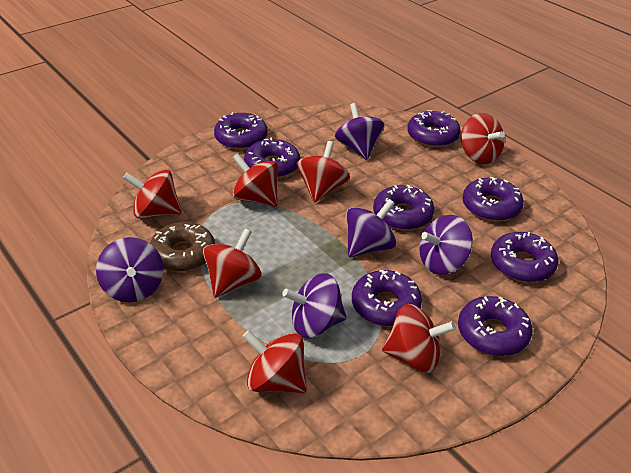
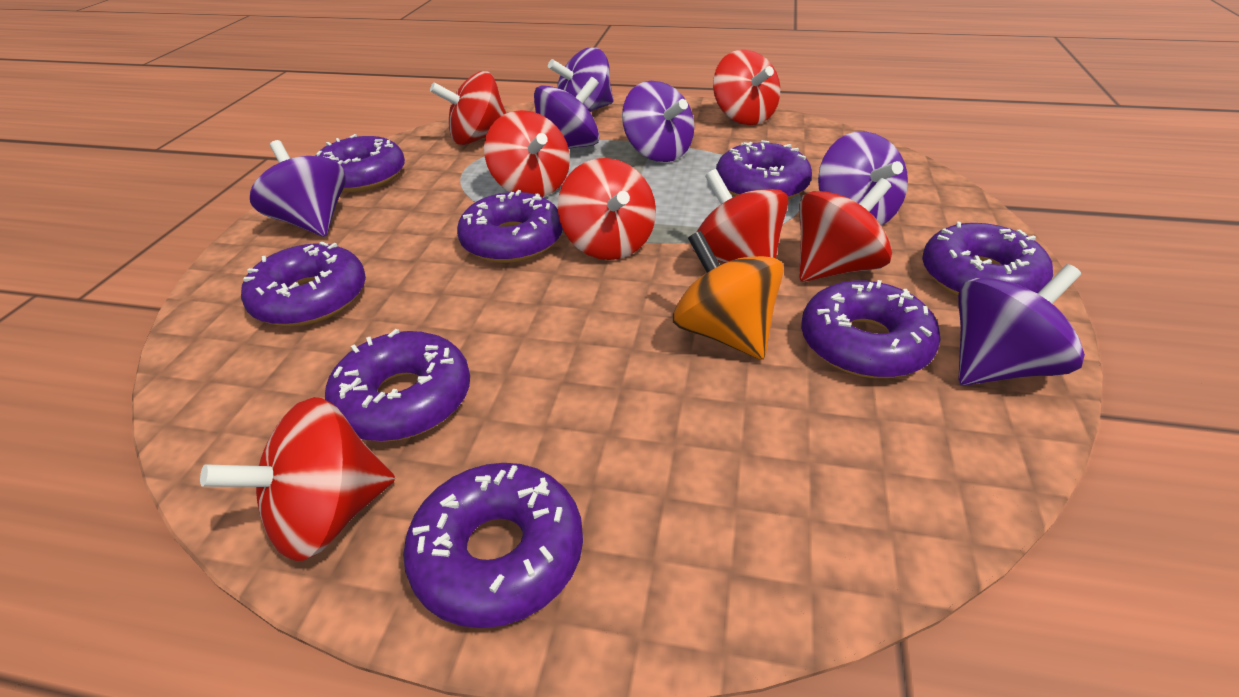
brown donut: 1 -> 0
orange spinning top: 0 -> 1
purple spinning top: 5 -> 6

